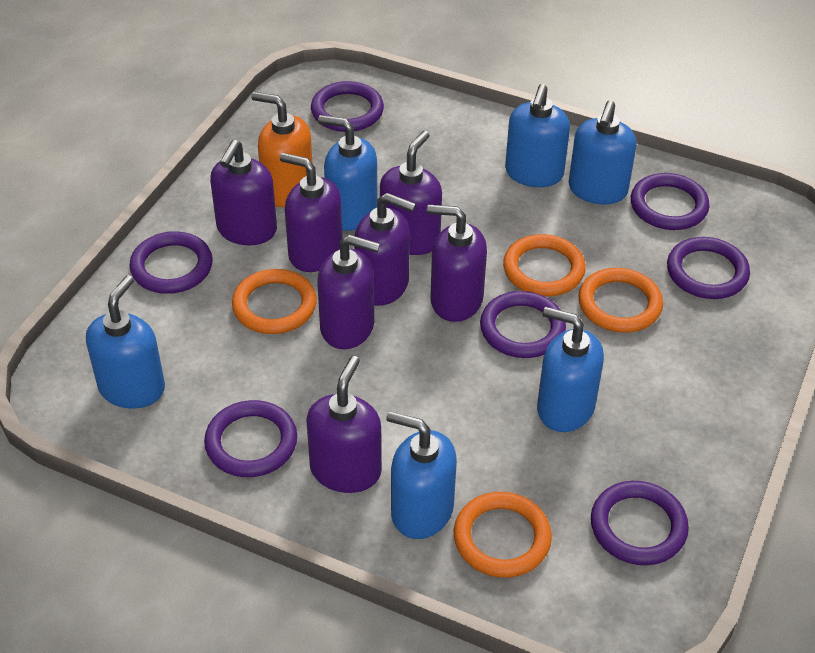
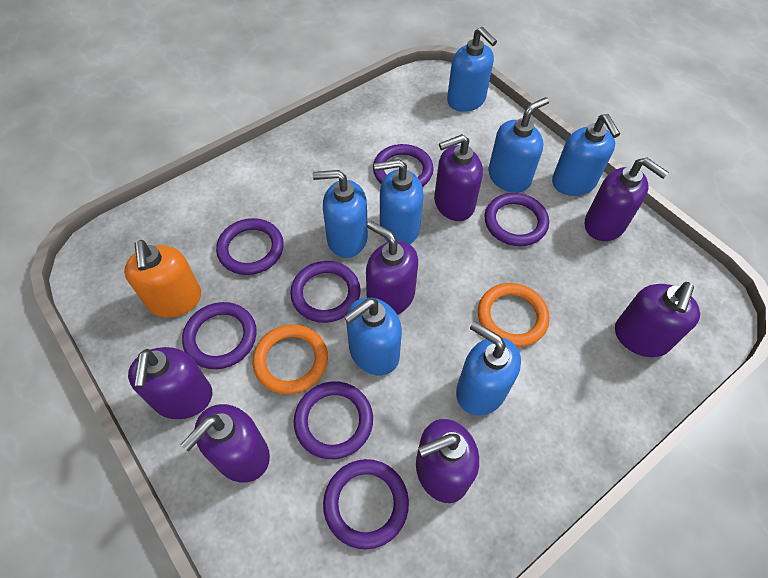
blue soap dispenser: 6 -> 7
orange ring: 4 -> 2

